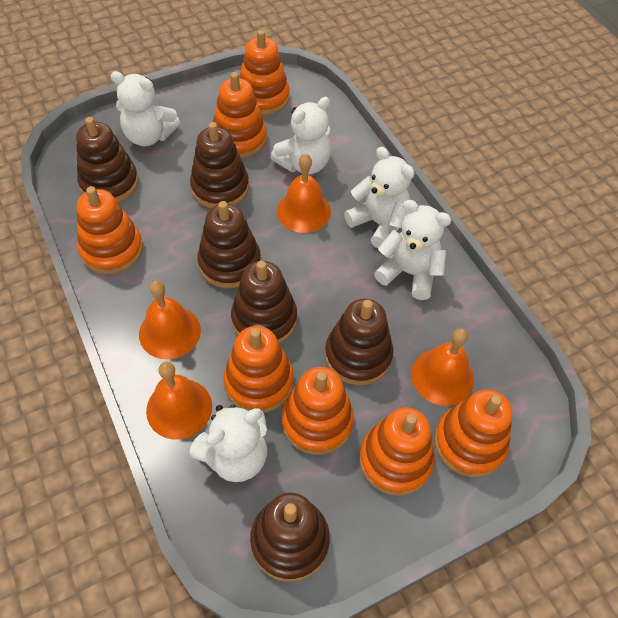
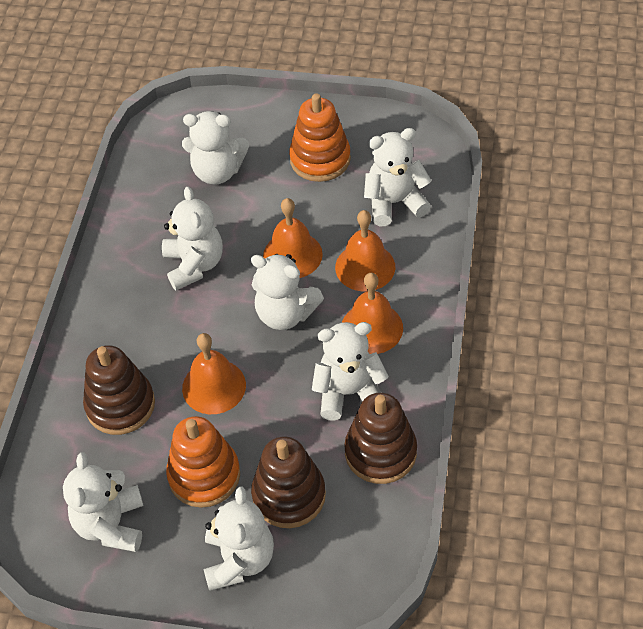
brown stacking toy: 6 -> 3
orange stacking toy: 7 -> 2
white teddy bear: 5 -> 7

